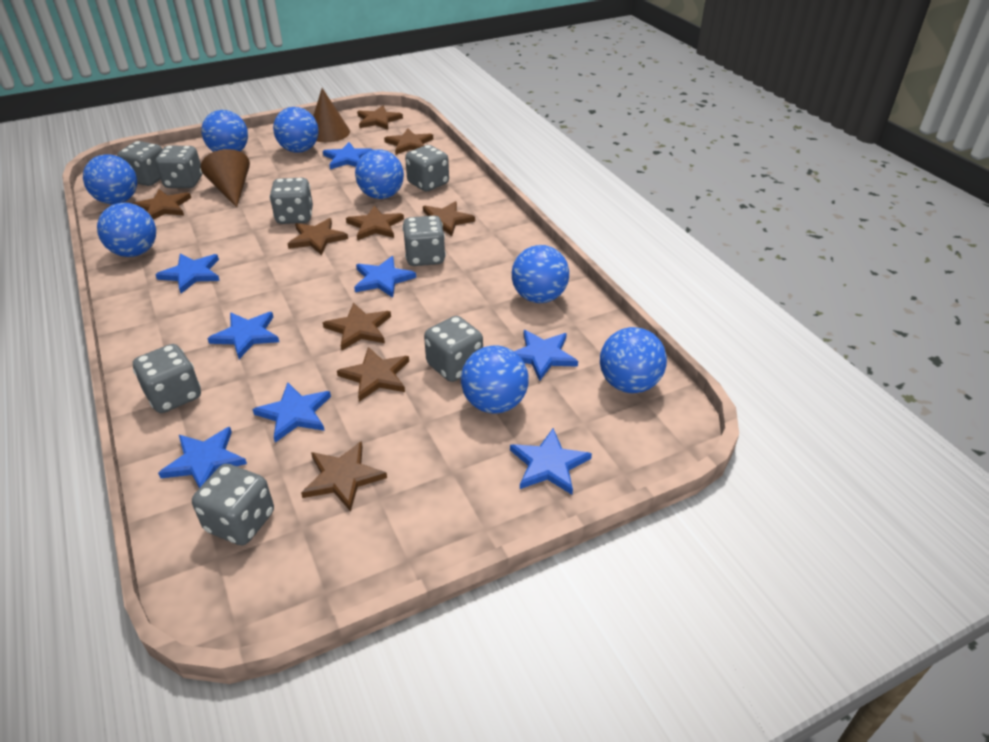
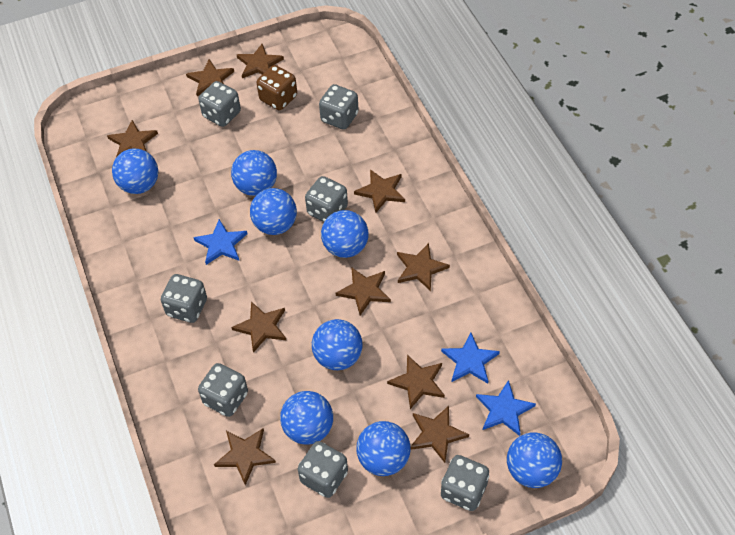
blue star: 8 -> 3
brown cone: 2 -> 0
brown dice: 0 -> 1
brown star: 9 -> 10
grey dice: 8 -> 7

